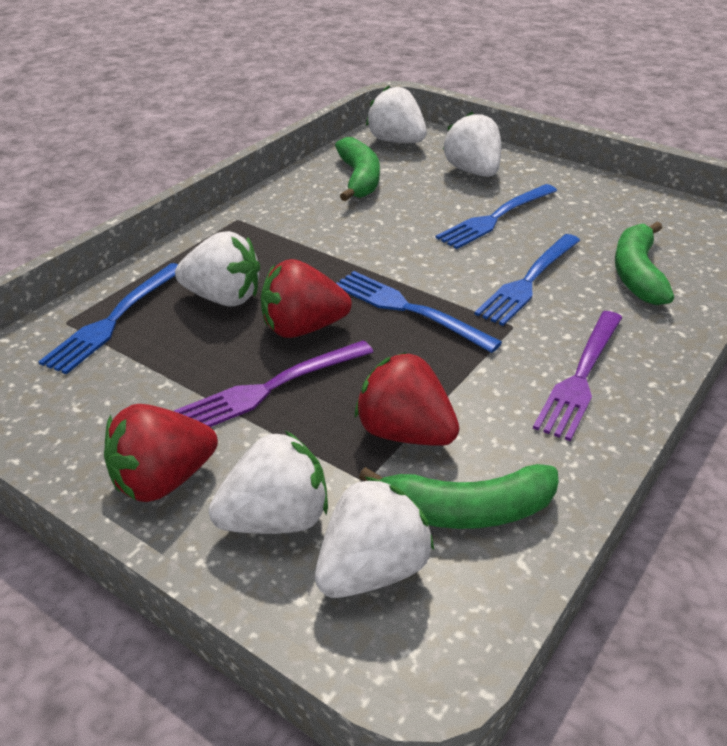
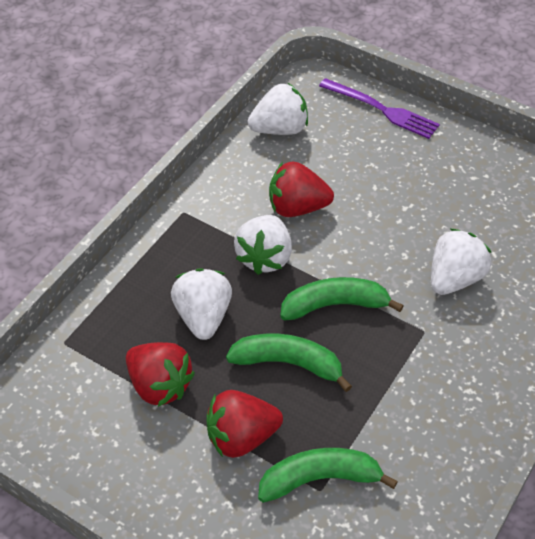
blue fork: 4 -> 0
purple fork: 2 -> 1
white strawberry: 5 -> 4

